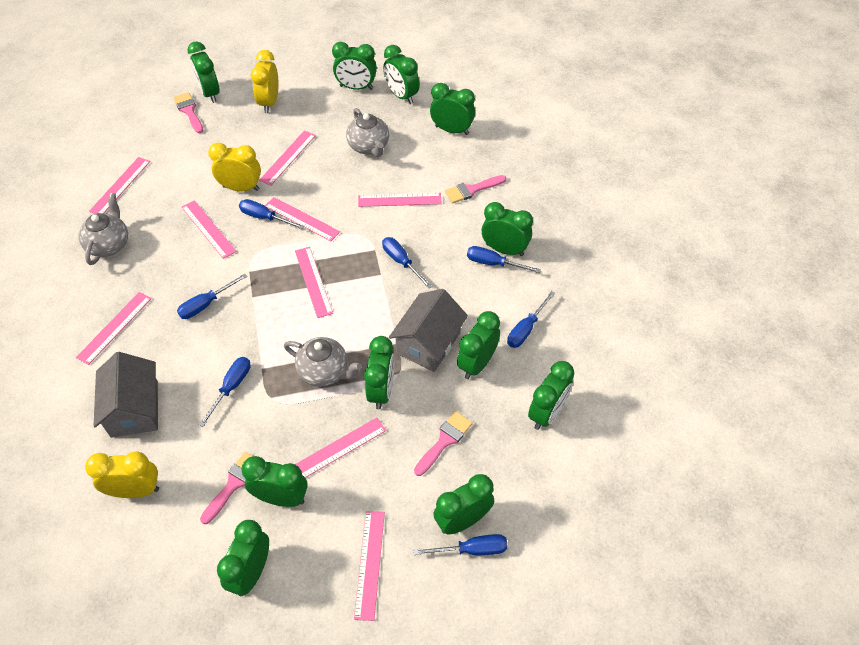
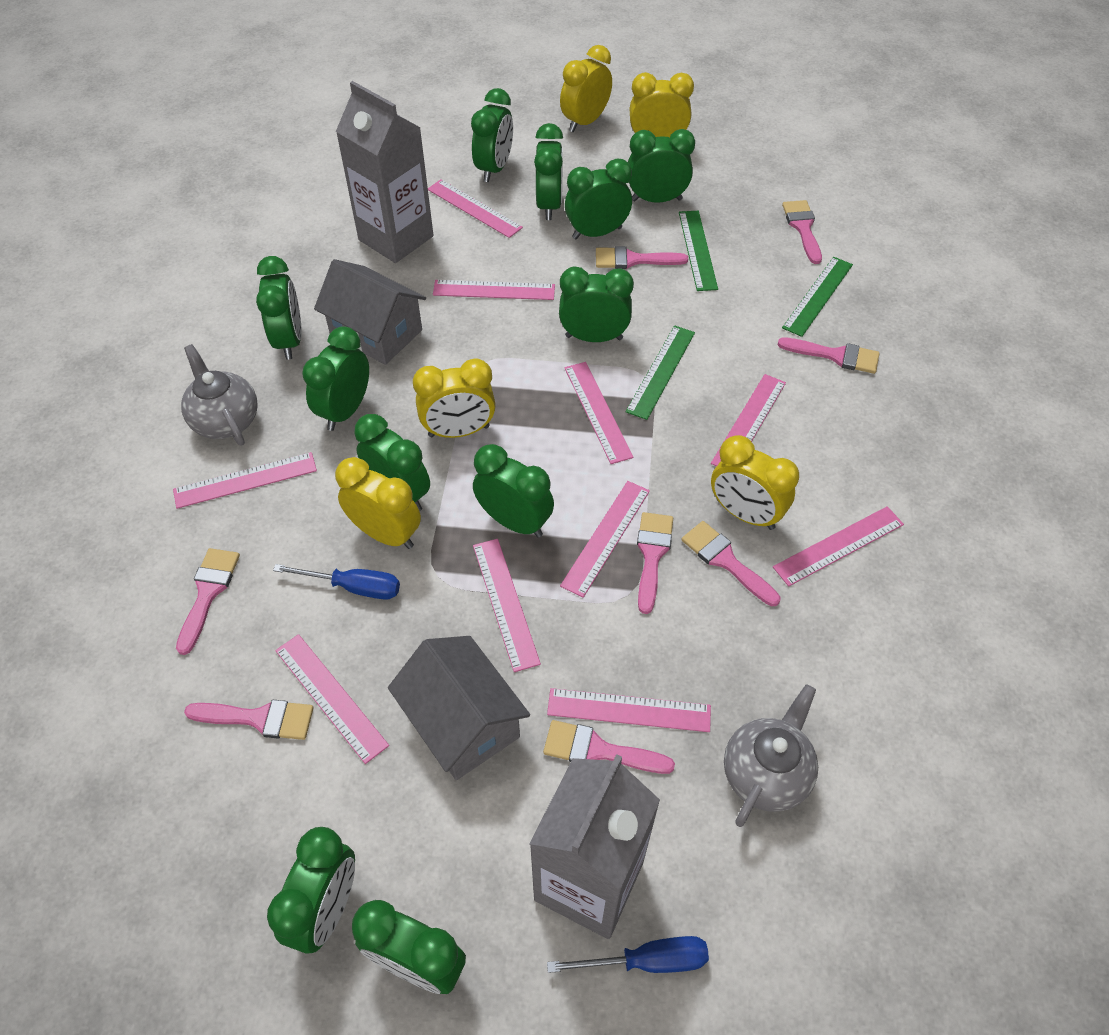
blue screwdriver: 7 -> 2
green ruler: 0 -> 3
grey carton: 0 -> 2
grey teapot: 3 -> 2
pink brush: 4 -> 8
pink ruler: 9 -> 10
yellow clock: 3 -> 5

